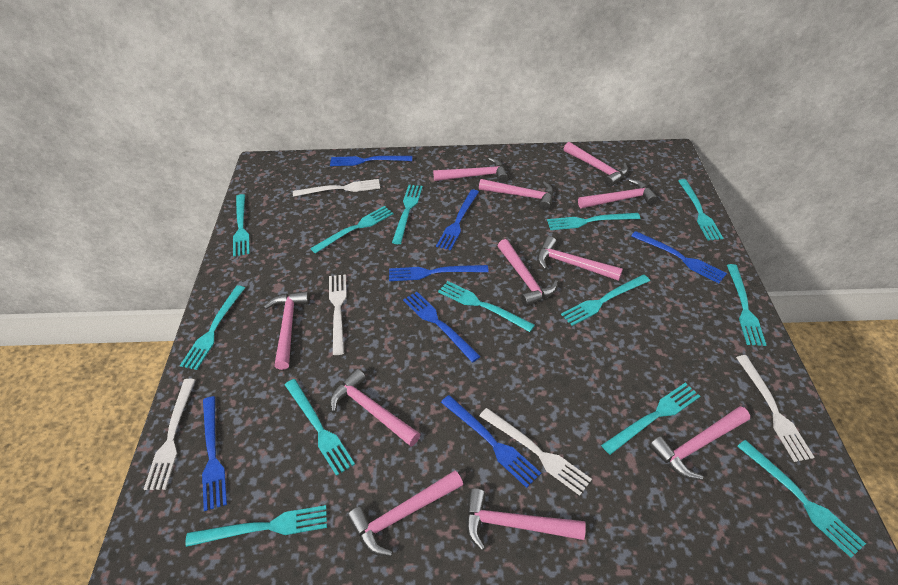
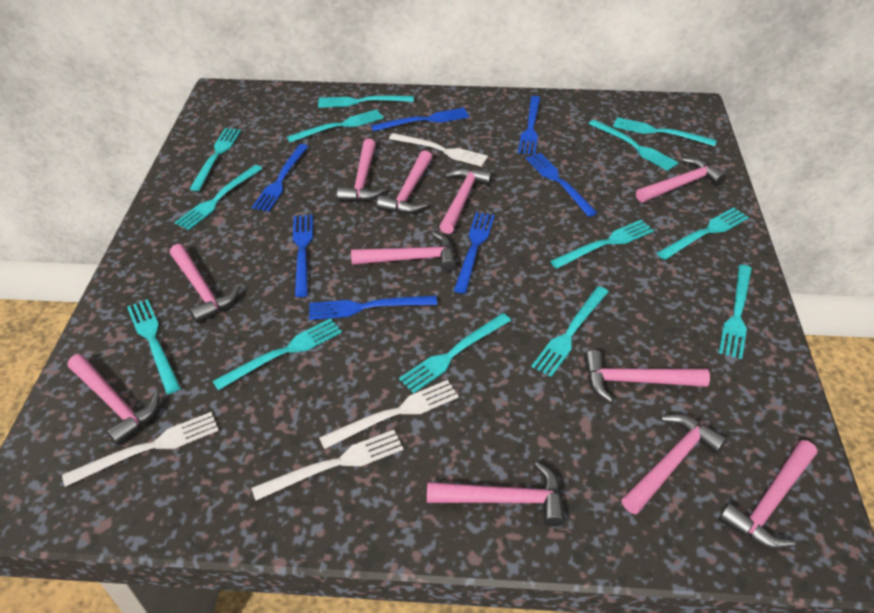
white fork: 5 -> 4

